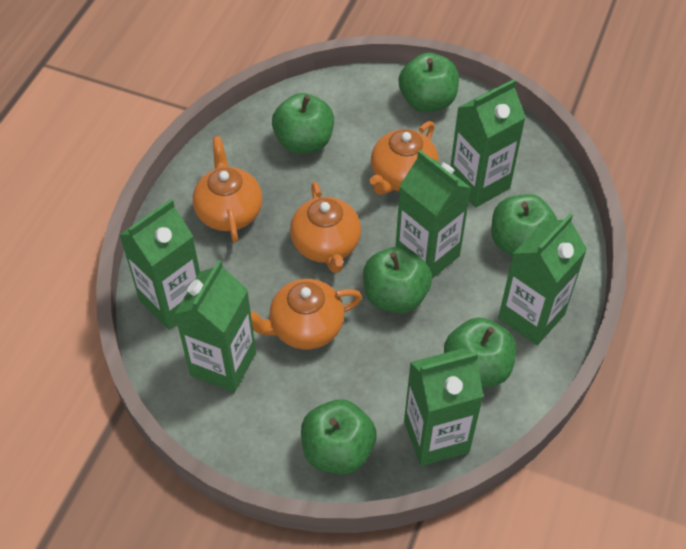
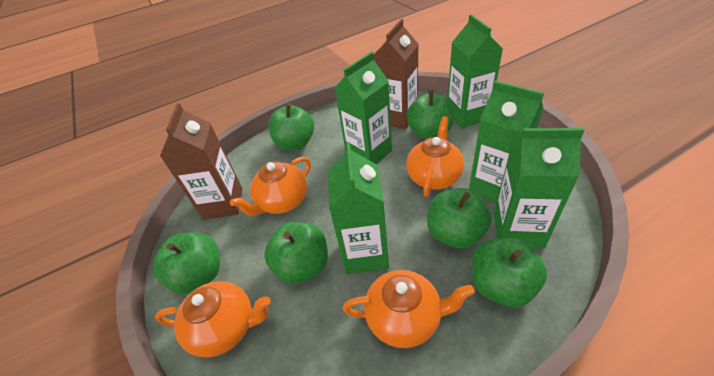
brown carton: 0 -> 2
green carton: 6 -> 5

